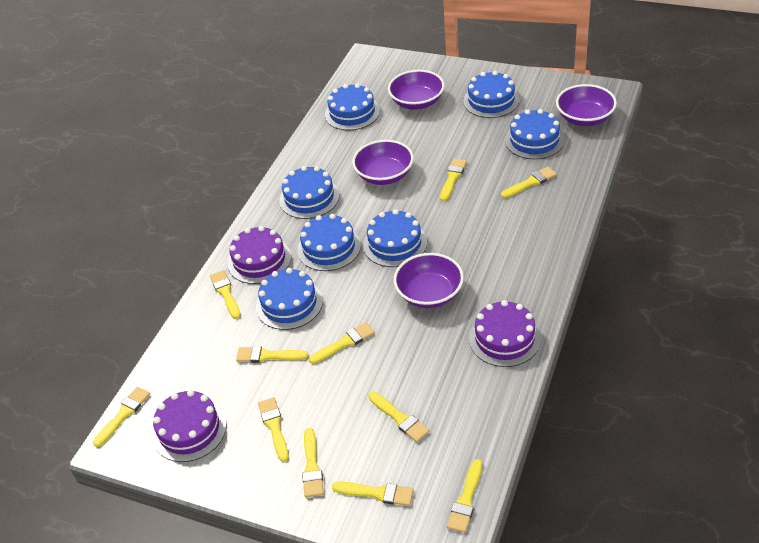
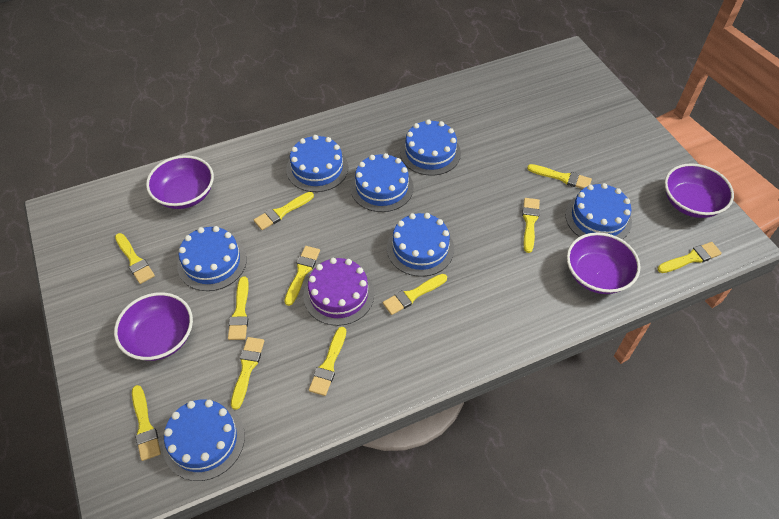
purple cake: 3 -> 1

